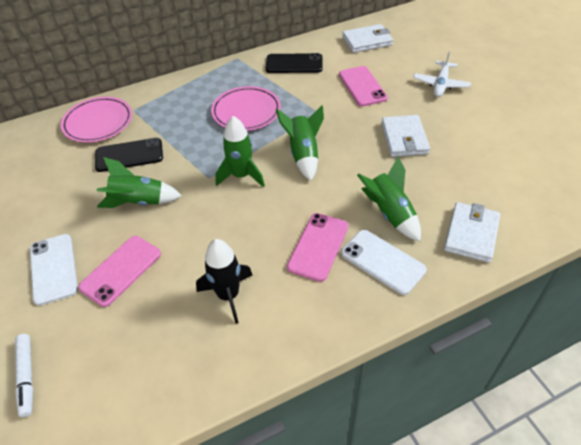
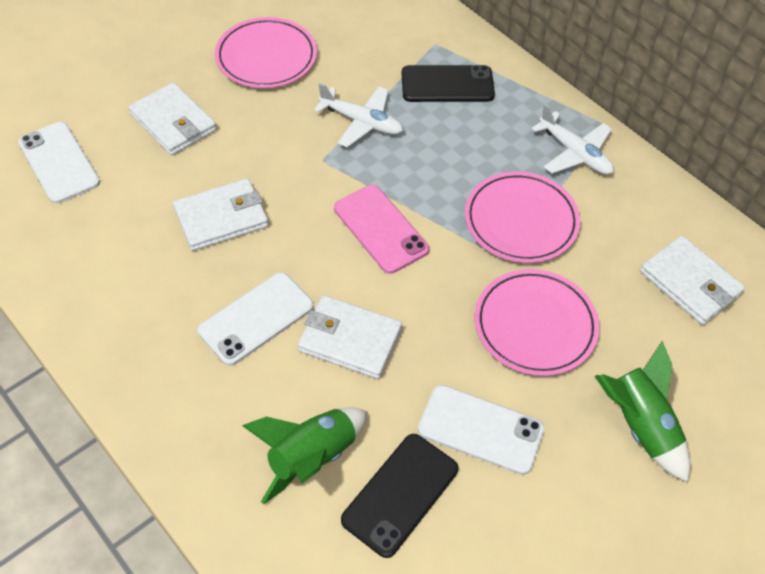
black rocket: 1 -> 0
green rocket: 4 -> 2
pink phone: 3 -> 1
pink plate: 2 -> 3
white marker: 1 -> 0
white phone: 2 -> 3
white plane: 1 -> 2
white wallet: 3 -> 4

